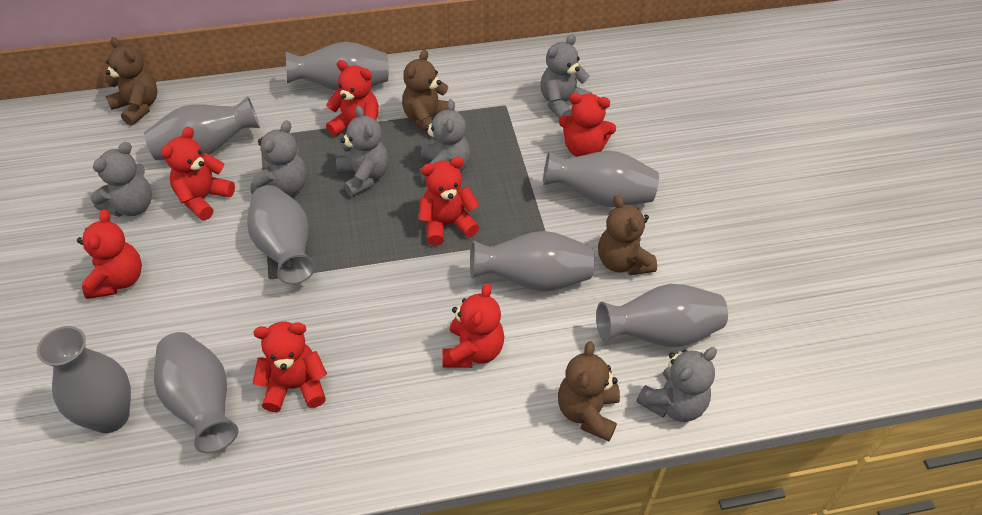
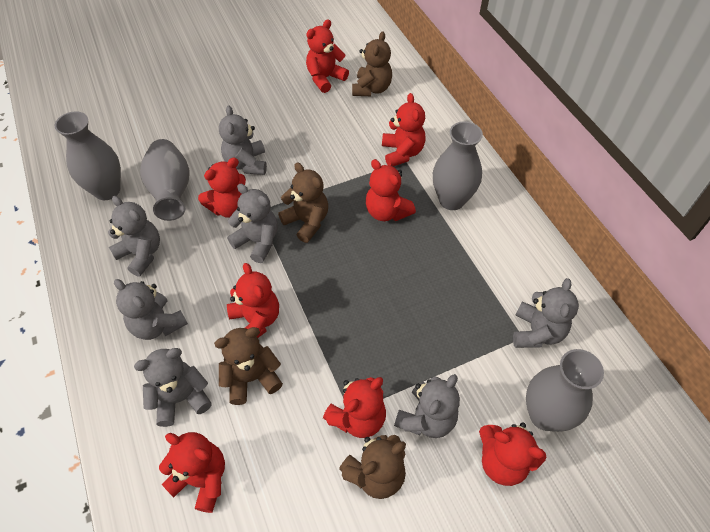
grey teddy bear: 6 -> 7
grey vase: 8 -> 4
red teddy bear: 7 -> 8

